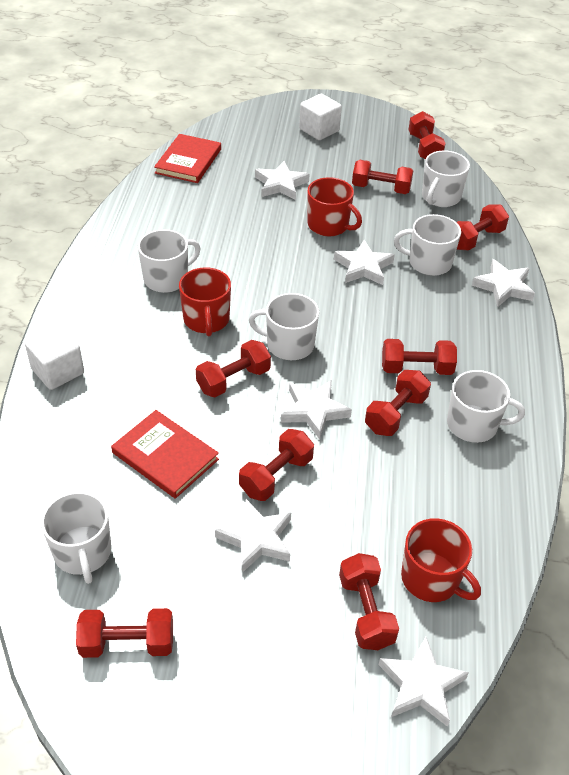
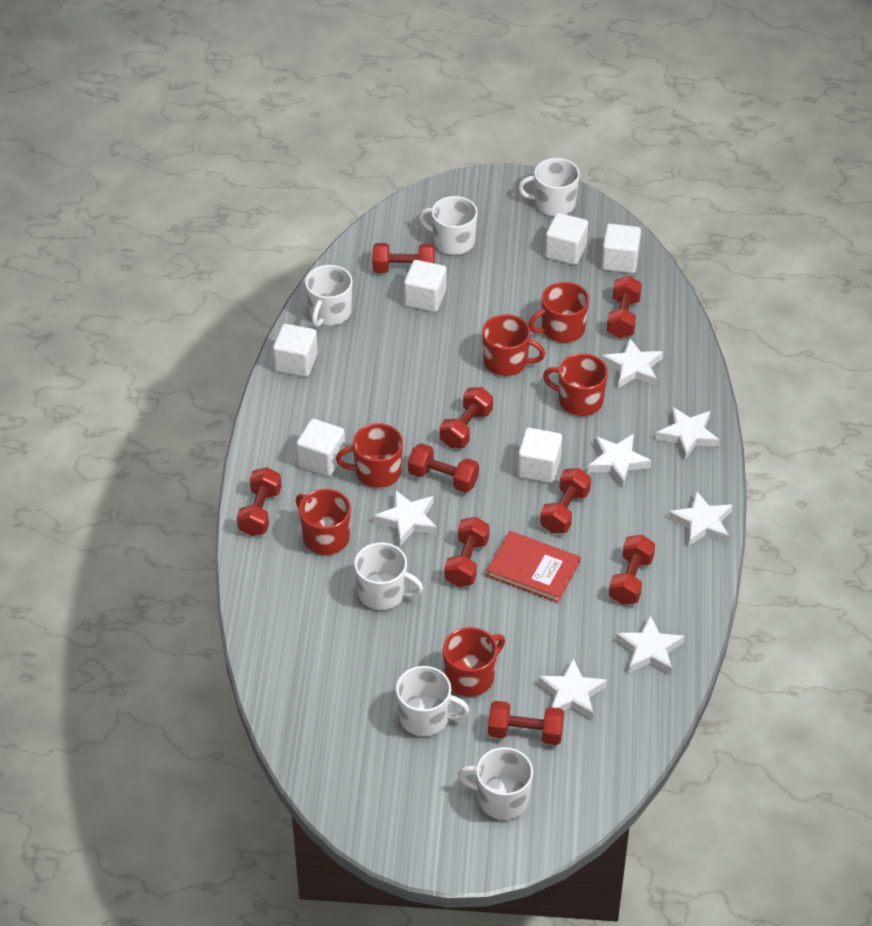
red book: 2 -> 1
red mug: 3 -> 6
white cube: 2 -> 6
white star: 6 -> 7

